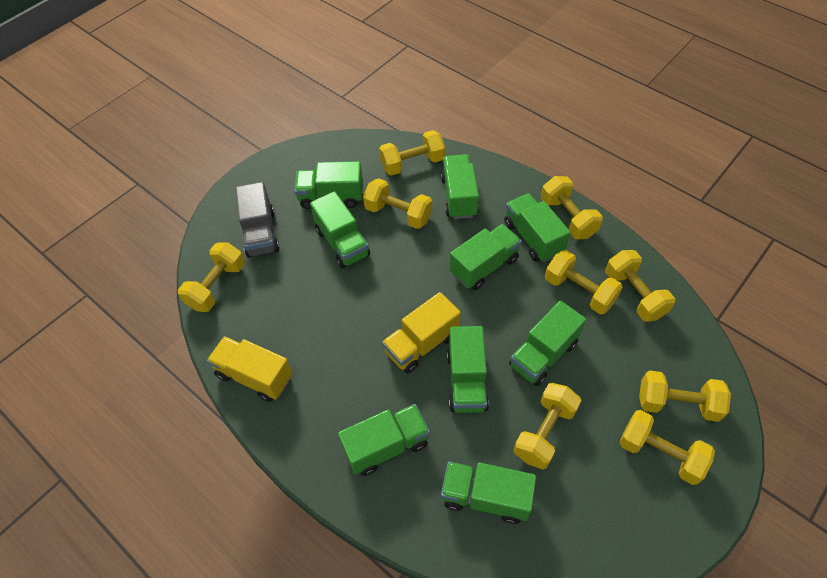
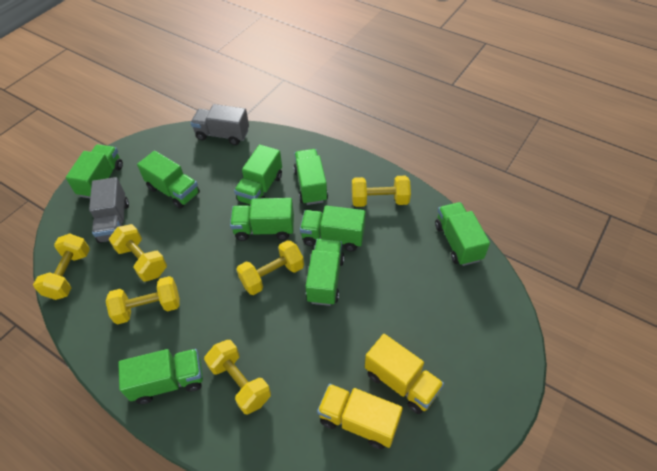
grey truck: 1 -> 2
yellow dumbbell: 9 -> 6

